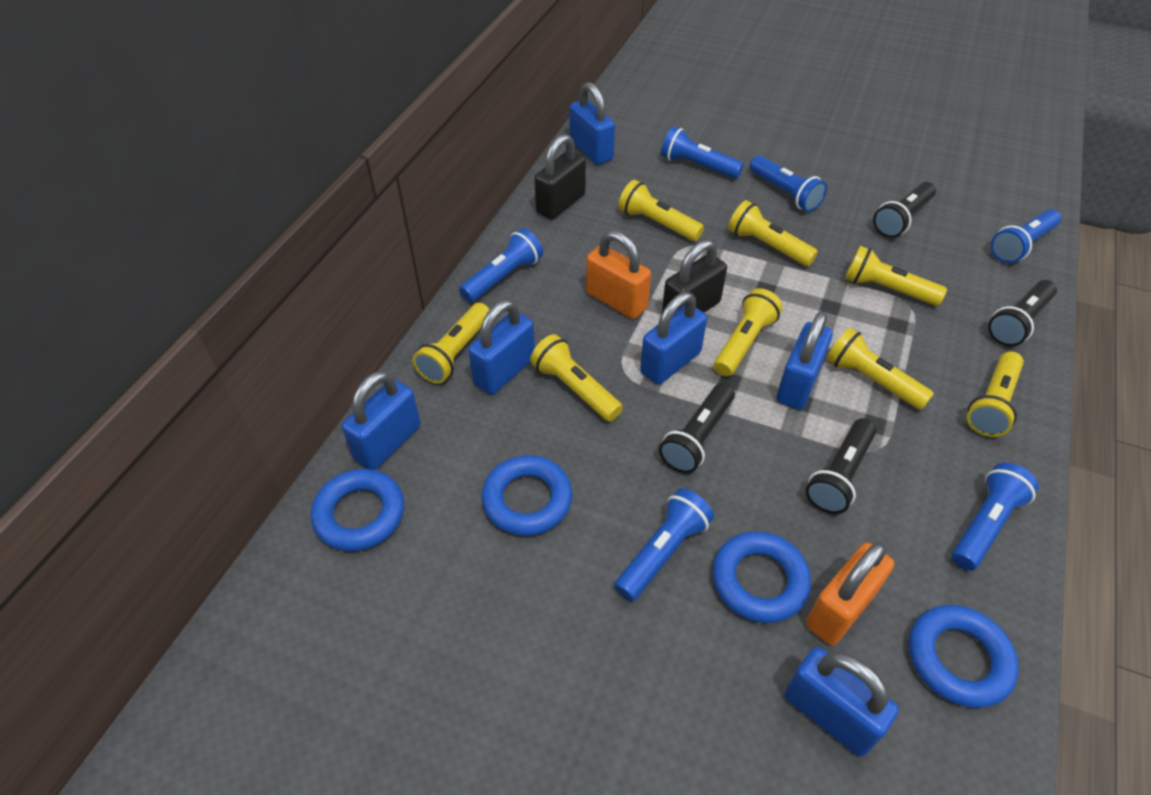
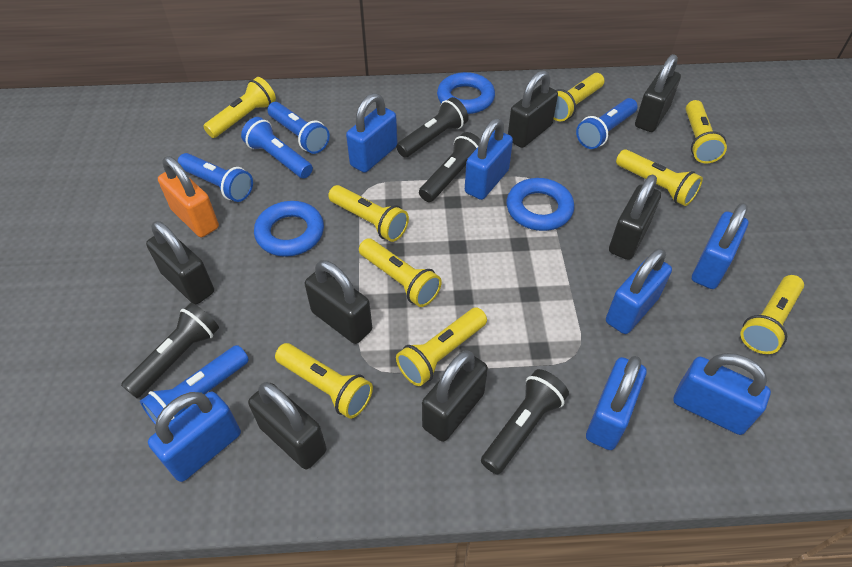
black padlock: 2 -> 7
blue flashlight: 6 -> 5
blue padlock: 6 -> 7
blue ring: 4 -> 3
orange padlock: 2 -> 1
yellow flashlight: 8 -> 9

